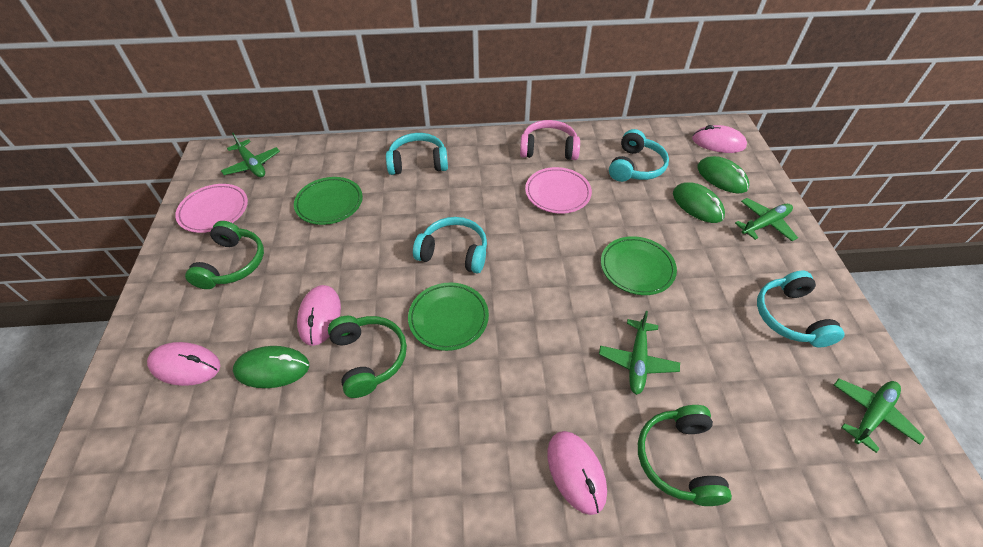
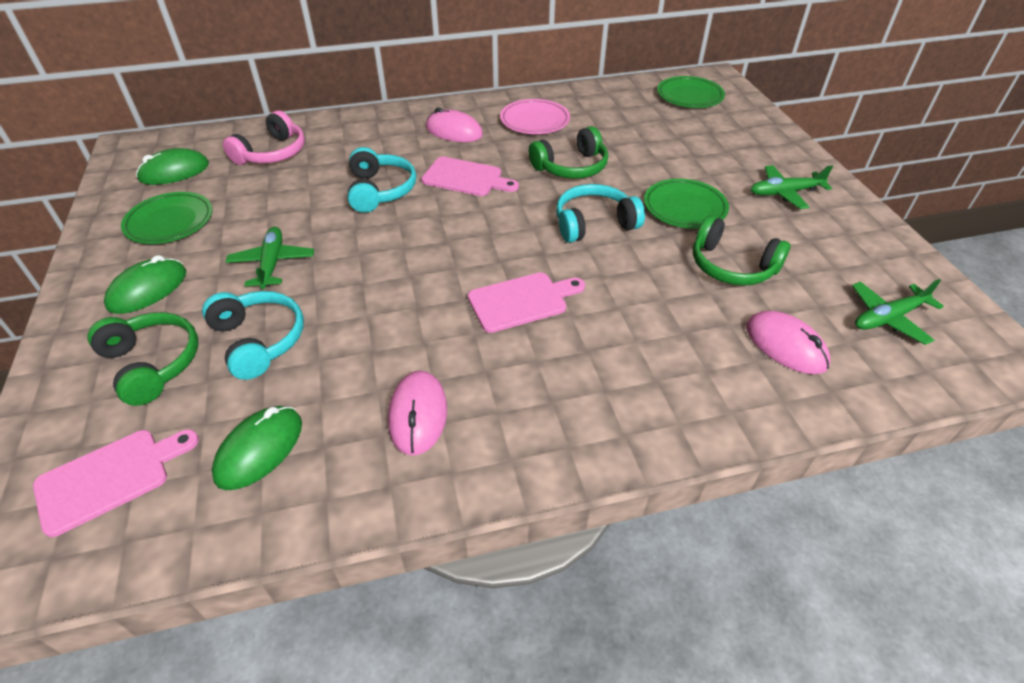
green plane: 4 -> 3
pink cutting board: 0 -> 3
pink mouse: 4 -> 3
pink plate: 2 -> 1
turquoise headphones: 4 -> 3

